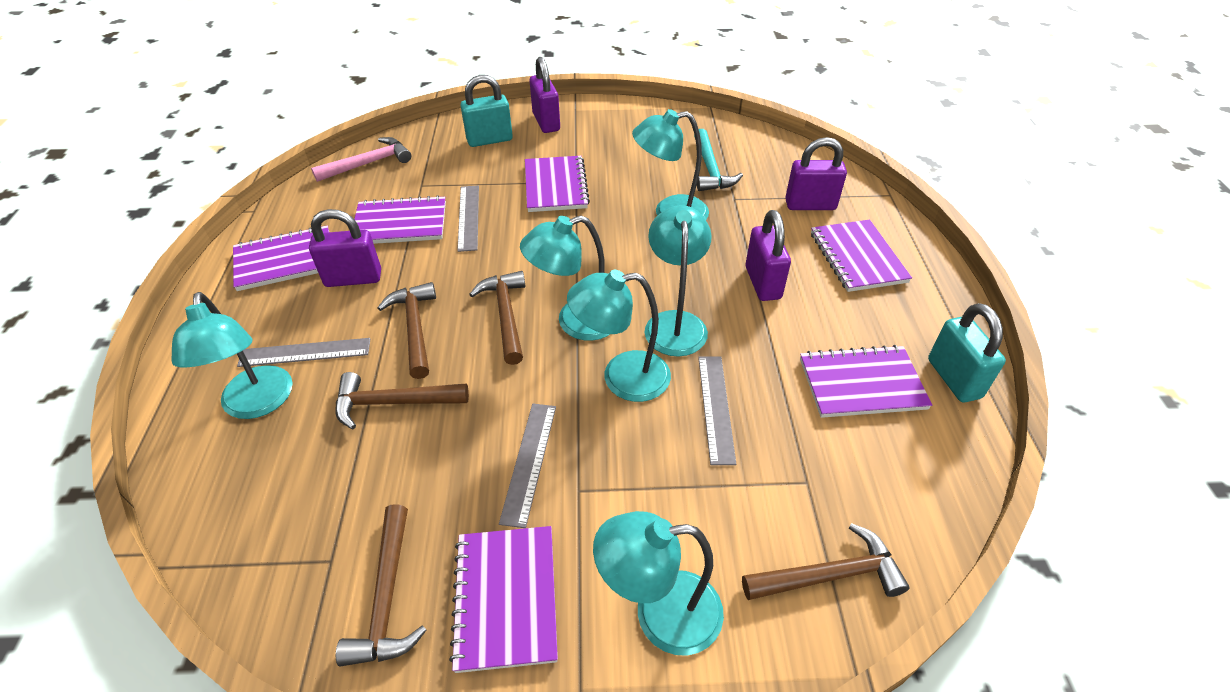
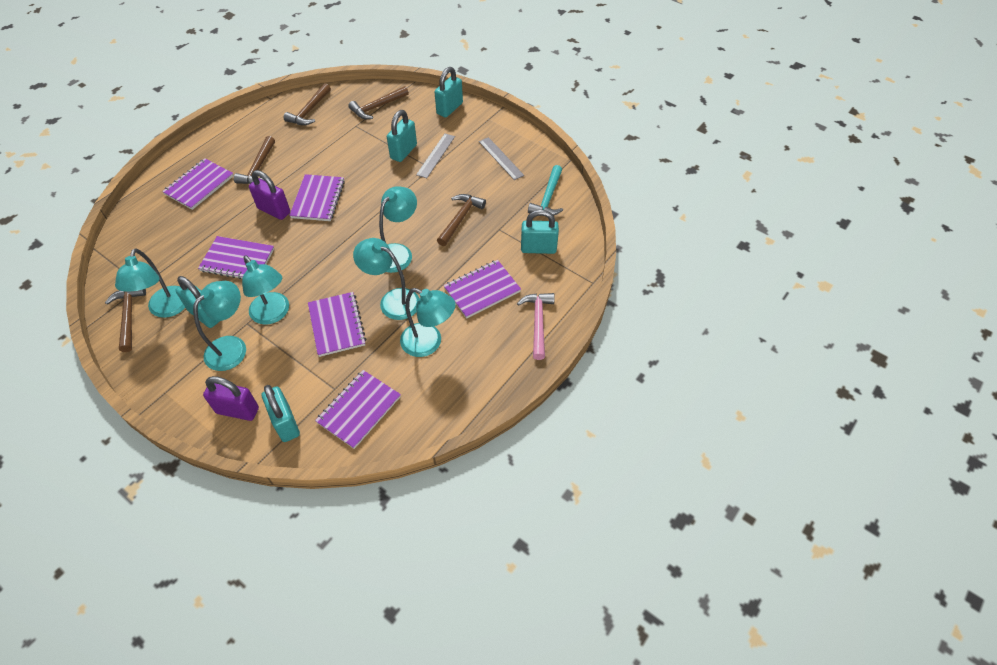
grey ruler: 4 -> 2
purple padlock: 4 -> 2
turquoise padlock: 2 -> 5

